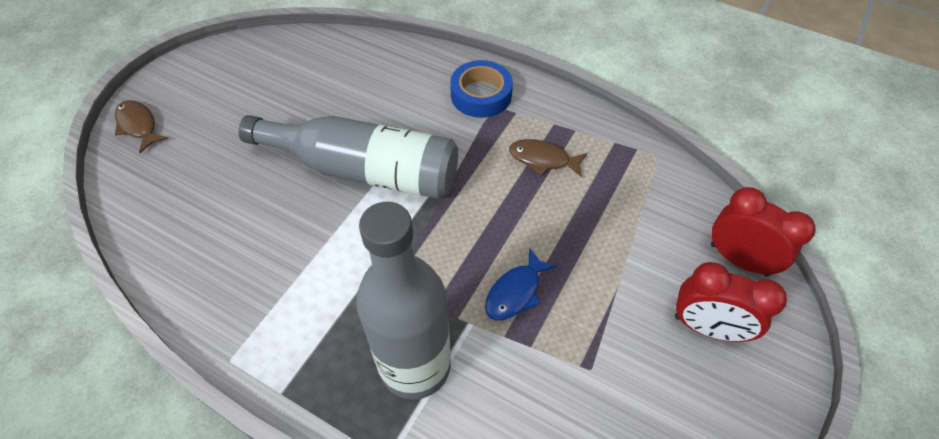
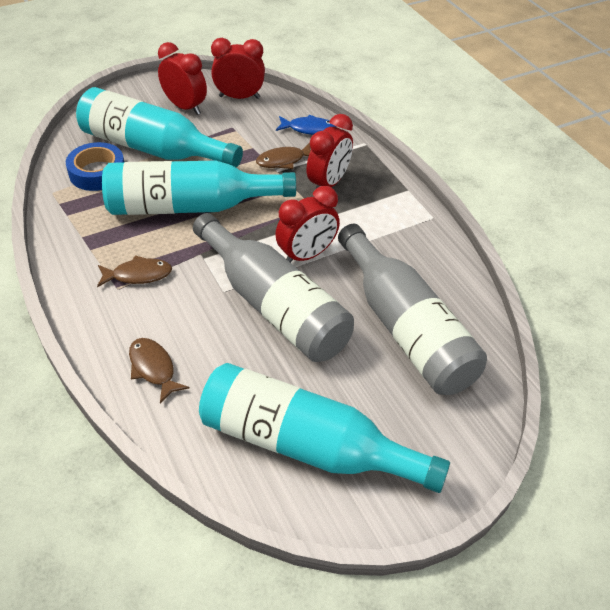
brown fish: 2 -> 3
red clock: 2 -> 4
turquoise bottle: 0 -> 3

